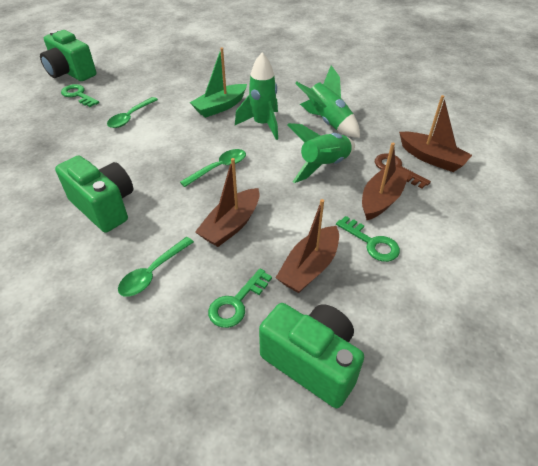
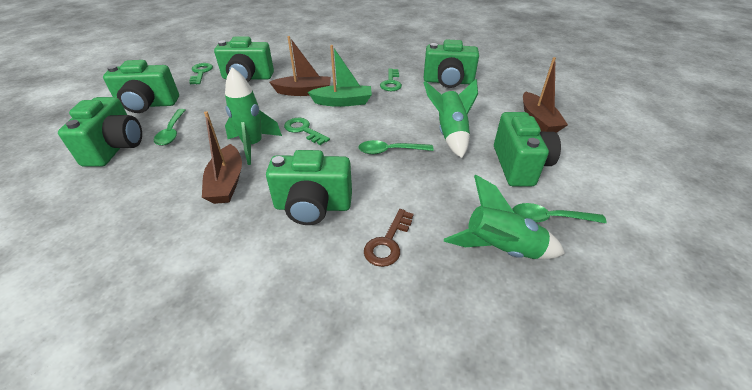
brown boat: 4 -> 3
green camera: 3 -> 6

